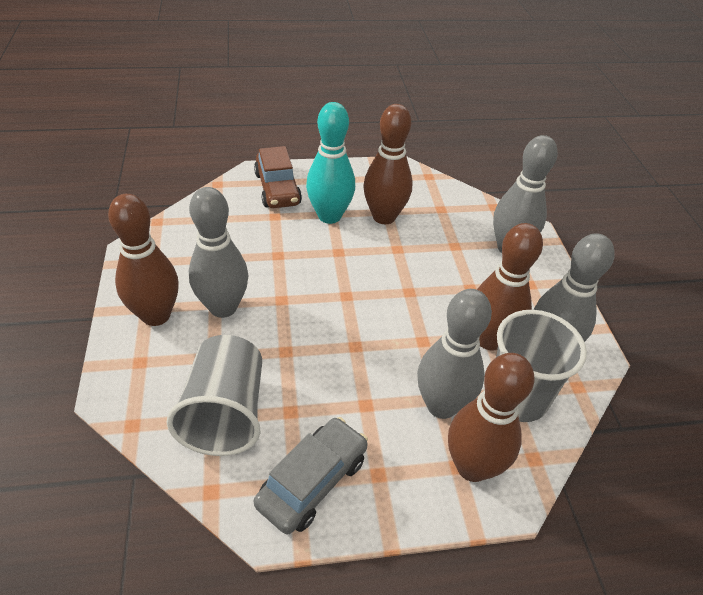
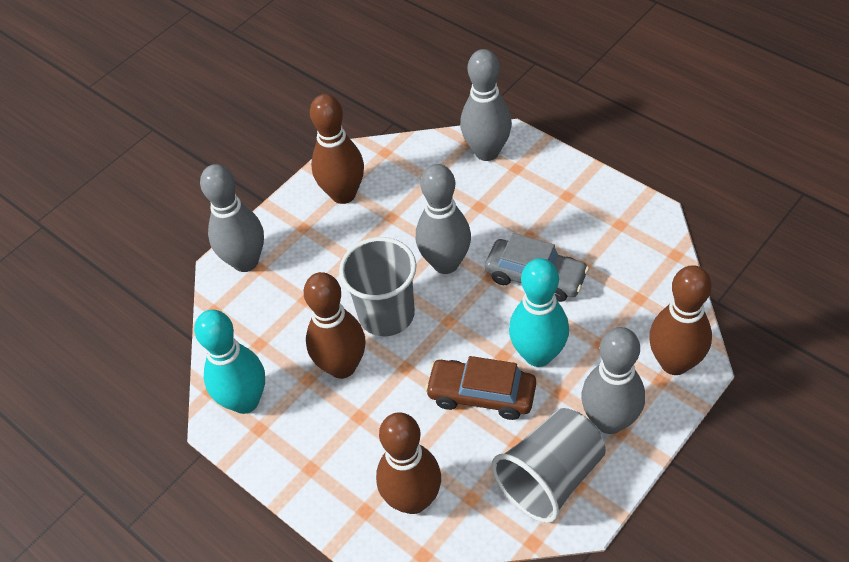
turquoise bowling pin: 1 -> 2

